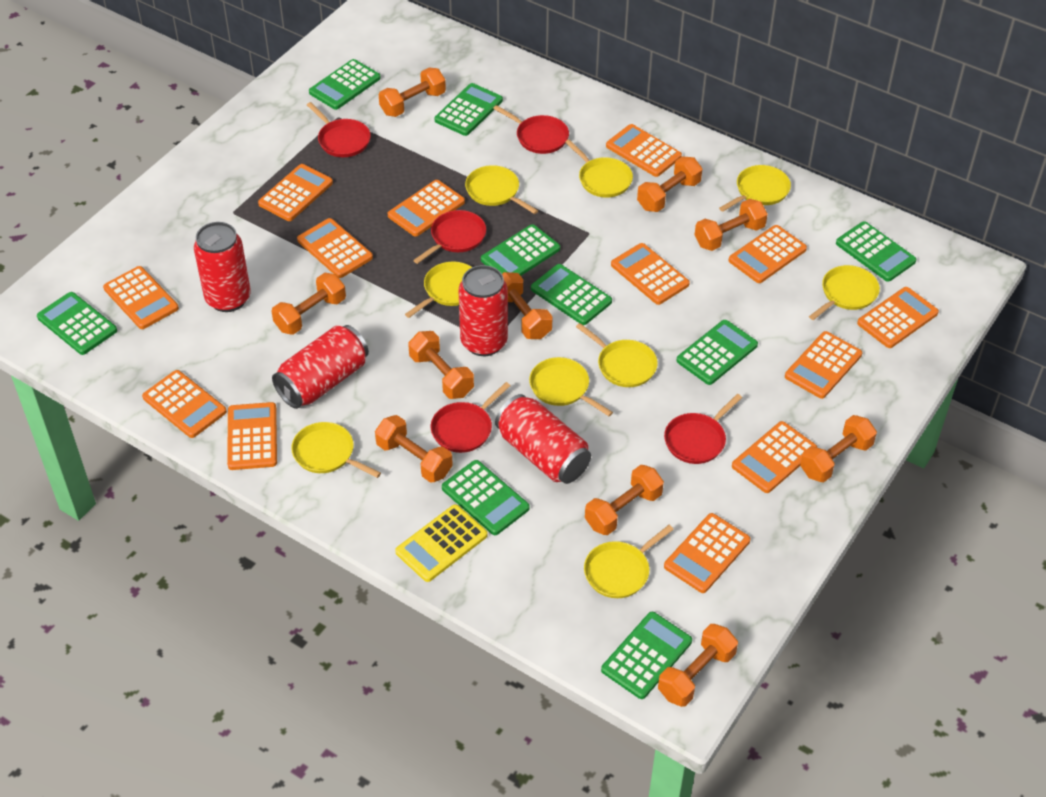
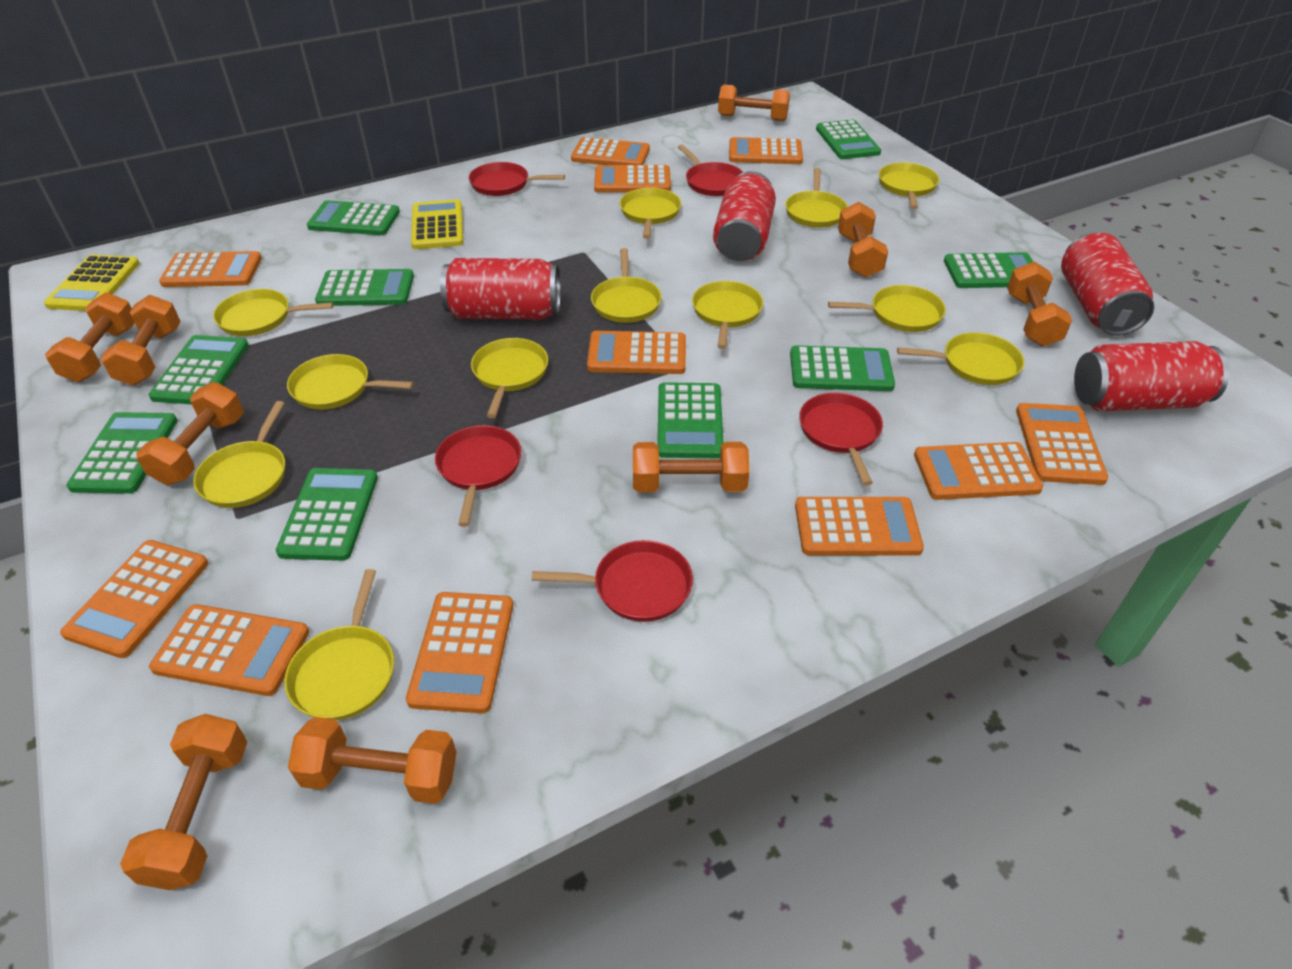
orange calculator: 13 -> 11
orange dumbbell: 10 -> 9
yellow calculator: 1 -> 2
yellow pan: 9 -> 12

